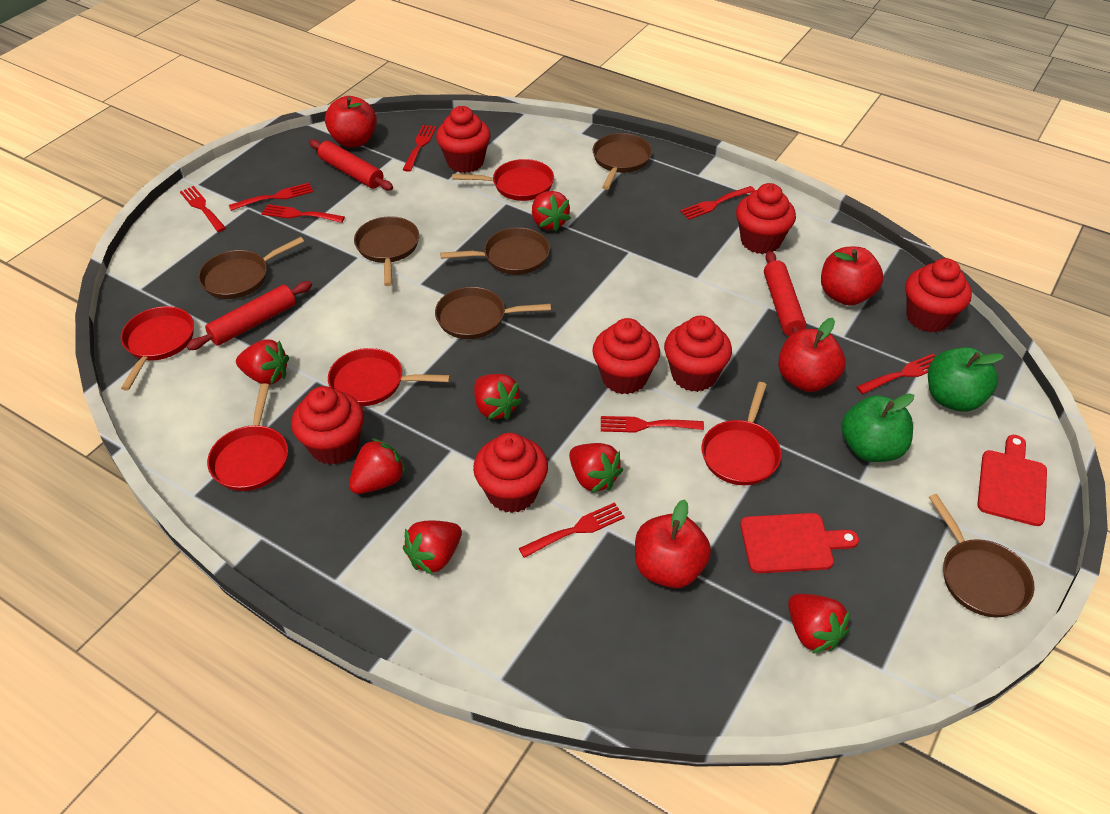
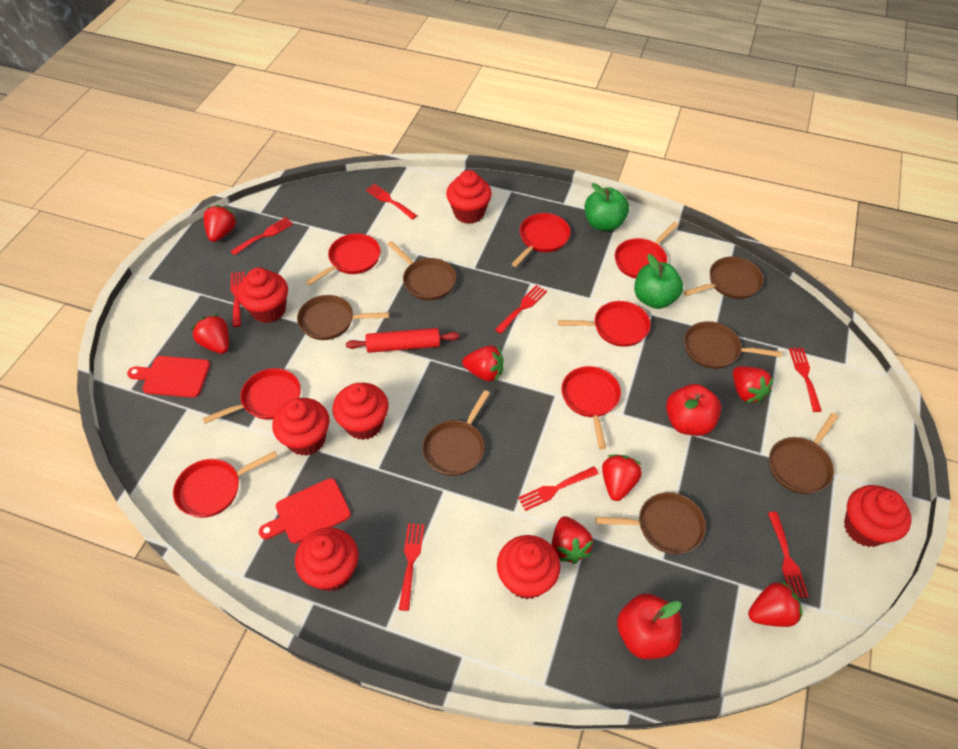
brown pan: 6 -> 7
red apple: 4 -> 2
red pan: 5 -> 7
red rolling pin: 3 -> 1

